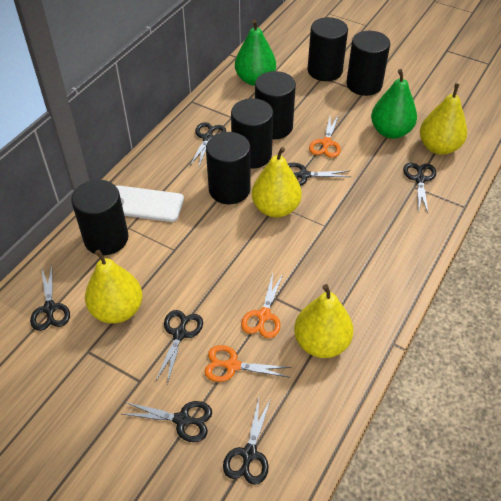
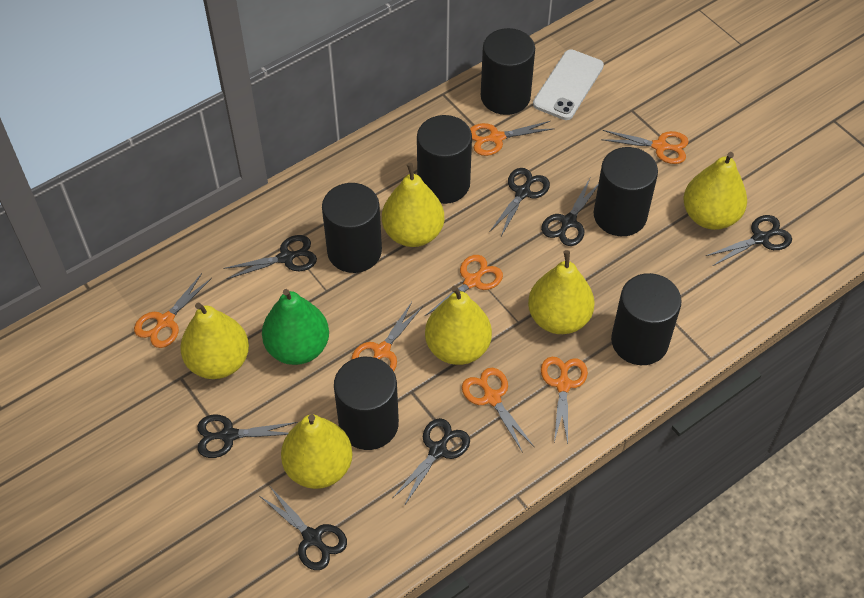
green pear: 2 -> 1
orange scissors: 3 -> 7
yellow pear: 4 -> 6

